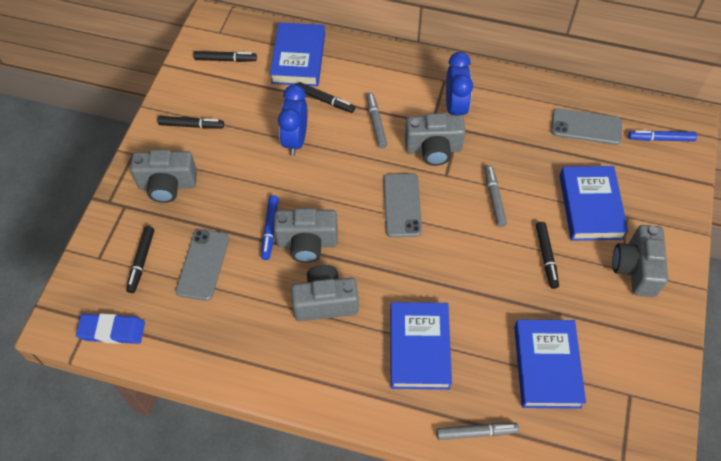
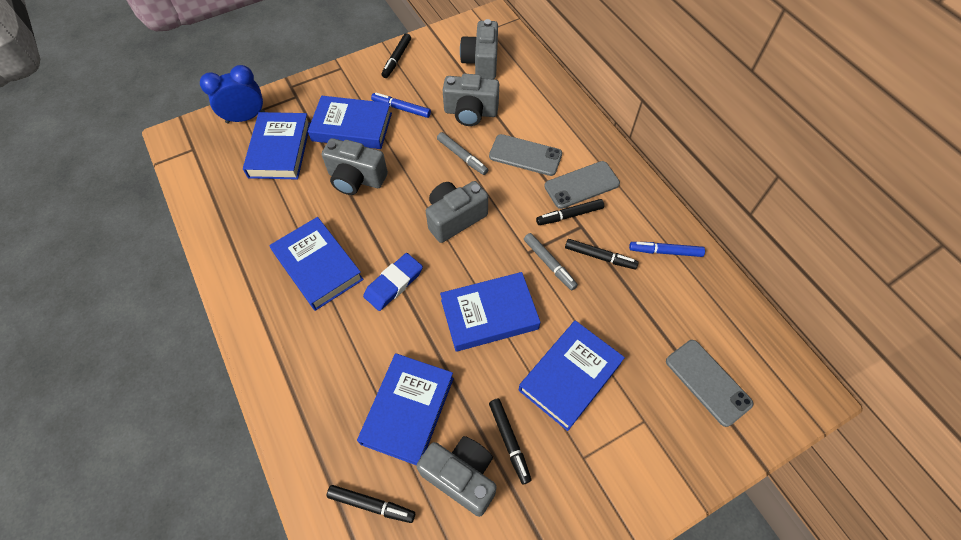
blue book: 4 -> 6
blue clock: 2 -> 1
grey marker: 3 -> 2

